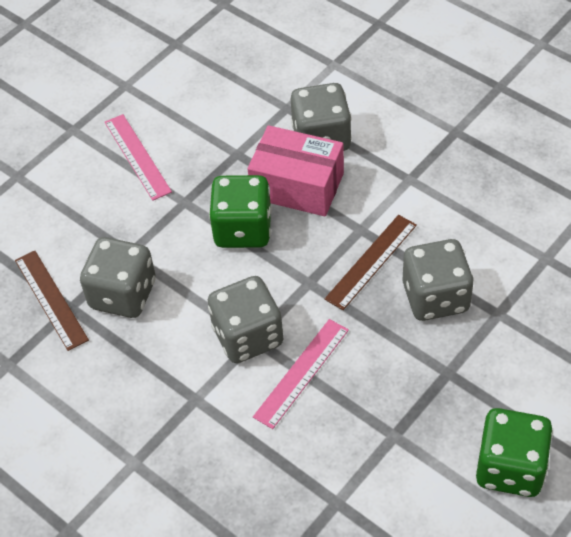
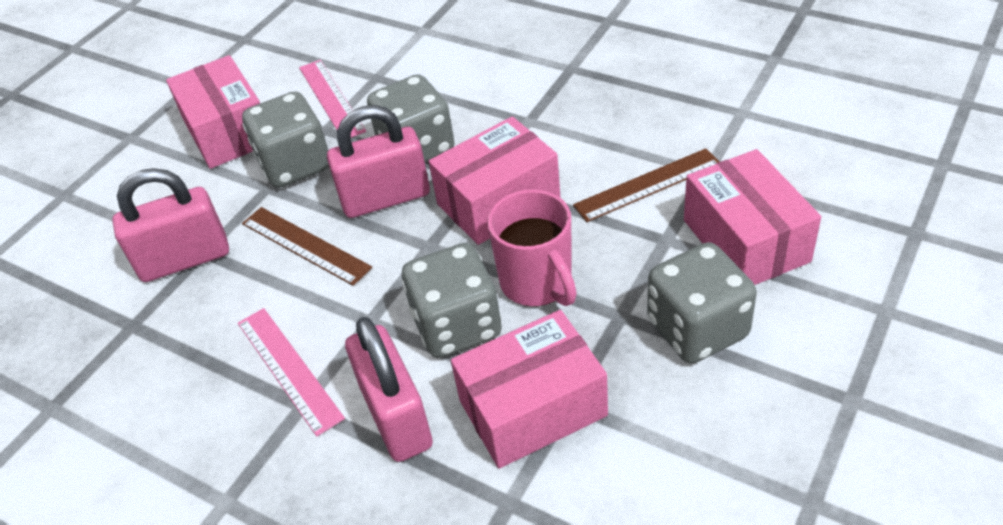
green dice: 2 -> 0
pink box: 1 -> 4
pink mug: 0 -> 1
pink padlock: 0 -> 3

